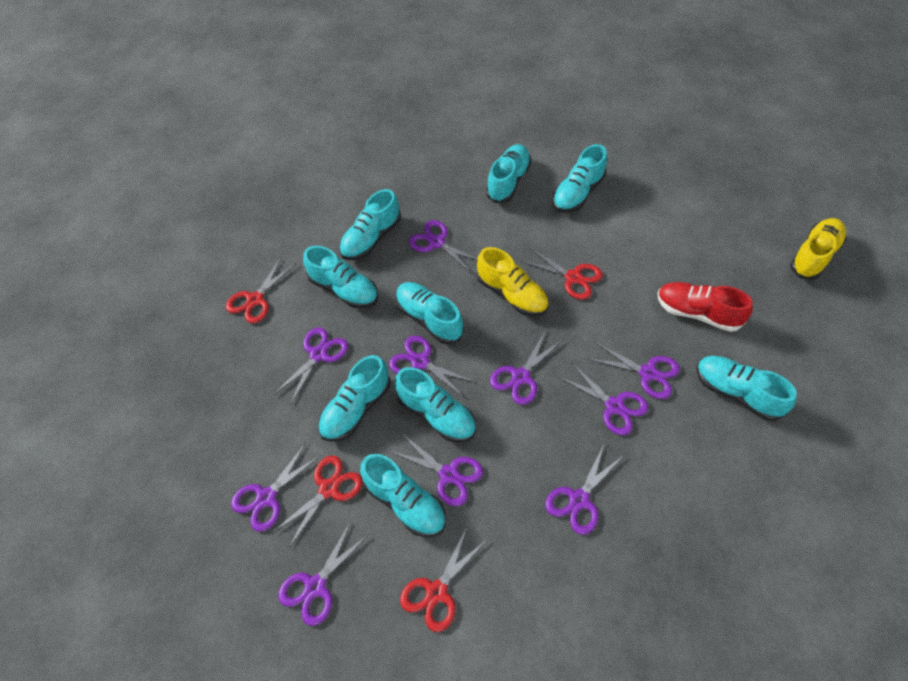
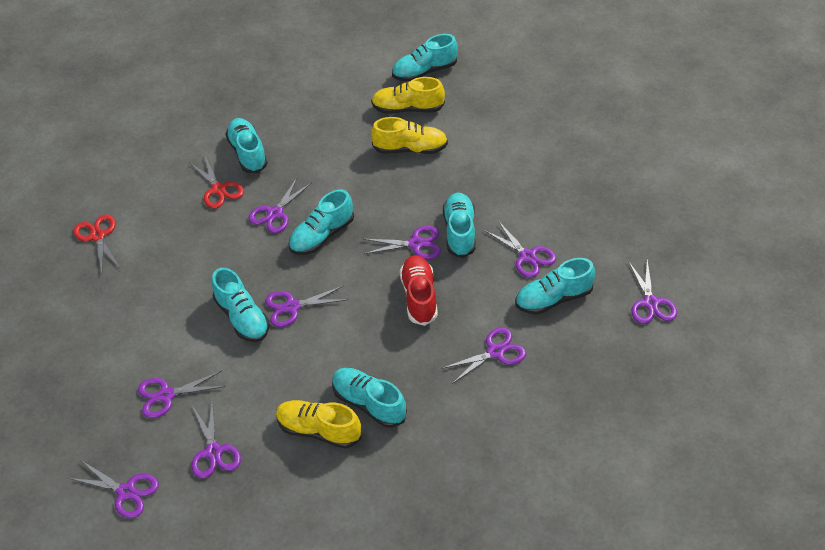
purple scissors: 10 -> 9
red scissors: 4 -> 2
turquoise shoe: 9 -> 7
yellow shoe: 2 -> 3

